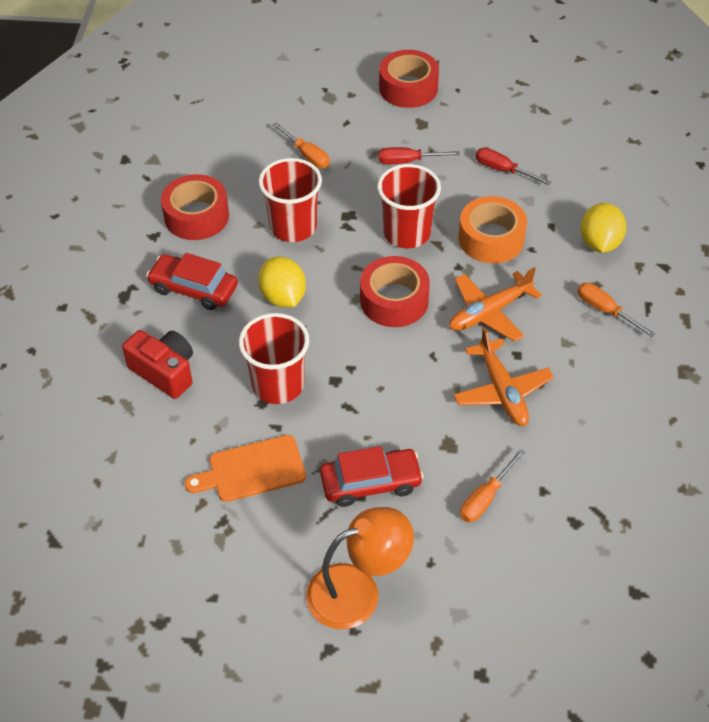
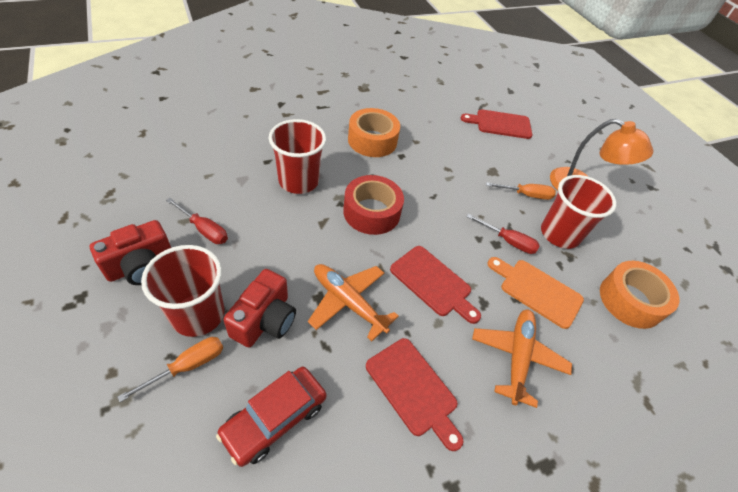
orange screwdriver: 3 -> 2
orange tape: 1 -> 2
red camera: 1 -> 2
red car: 2 -> 1
red cutting board: 0 -> 3
red tape: 3 -> 1
yellow lemon: 2 -> 0

